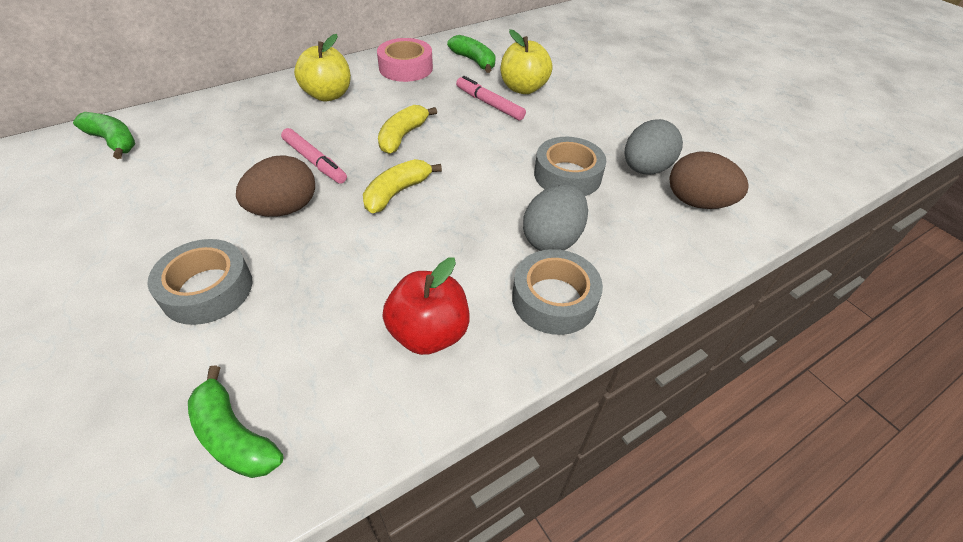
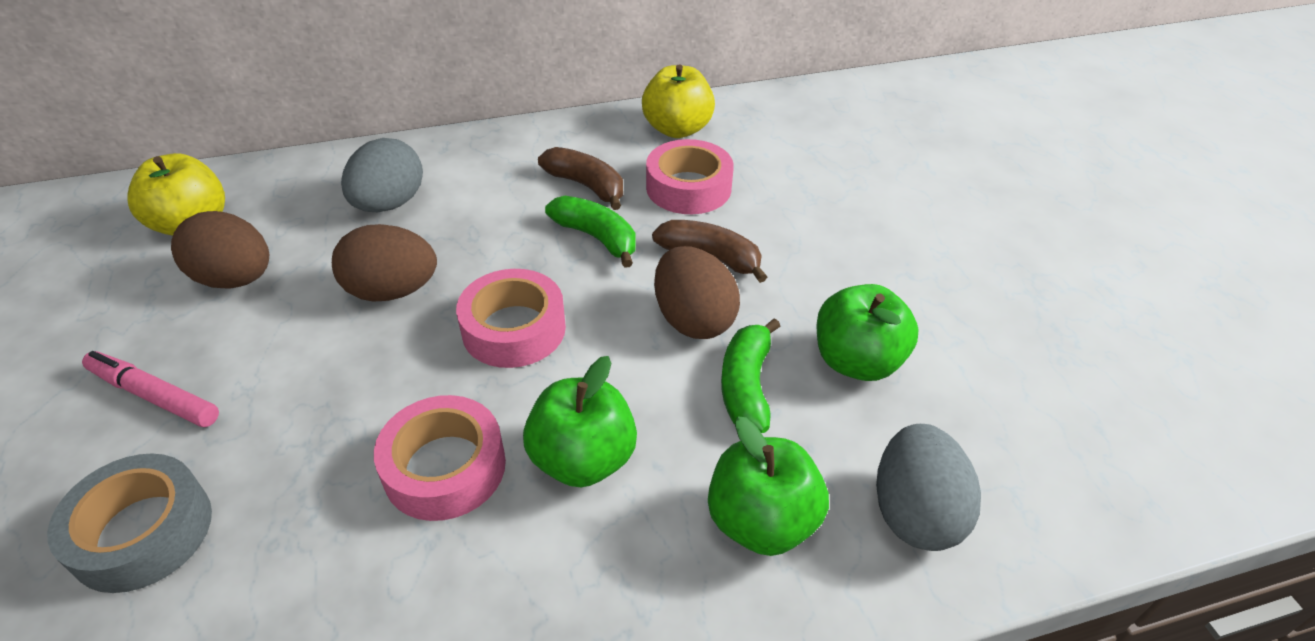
brown banana: 0 -> 2
brown egg: 2 -> 3
green apple: 0 -> 3
green banana: 3 -> 2
grey tape: 3 -> 1
pink marker: 2 -> 1
pink tape: 1 -> 3
red apple: 1 -> 0
yellow banana: 2 -> 0

